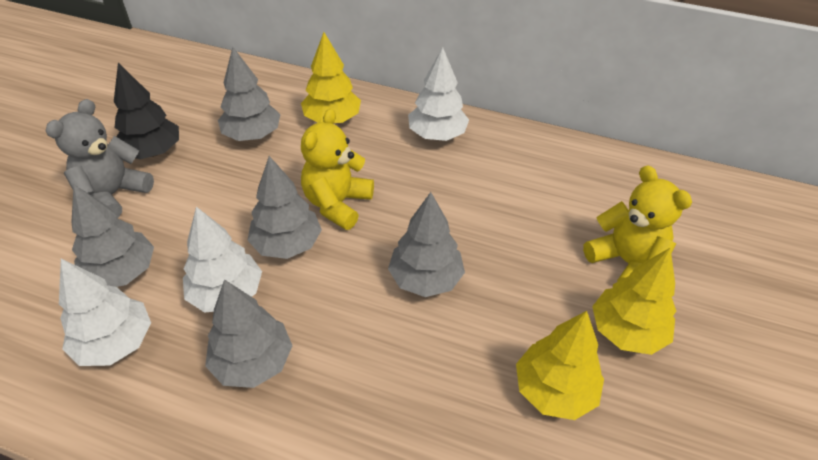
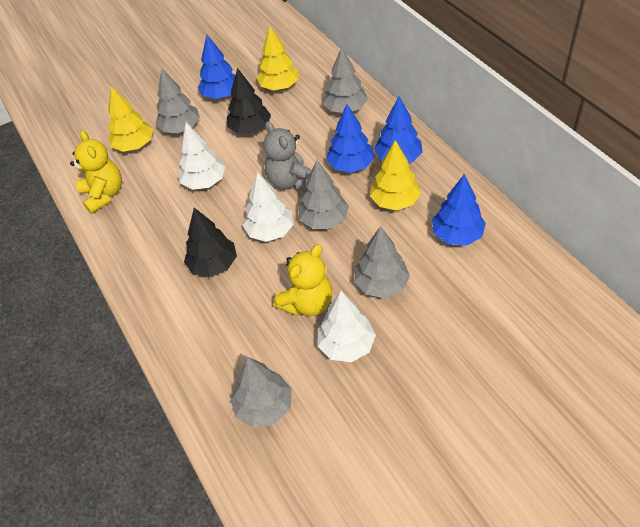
black tree: 1 -> 2
blue tree: 0 -> 4

